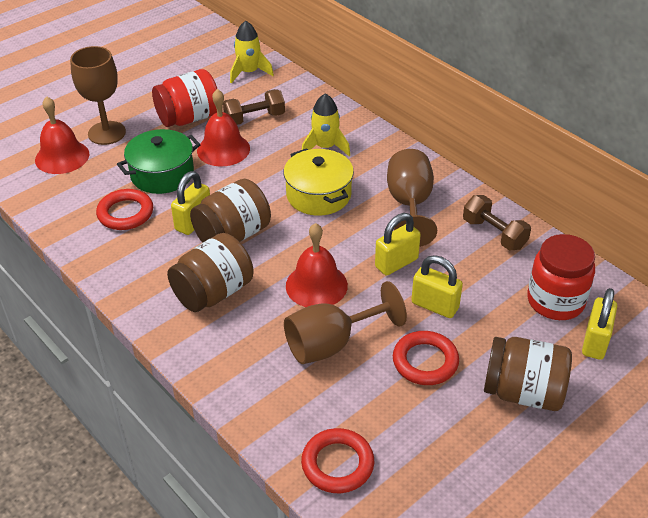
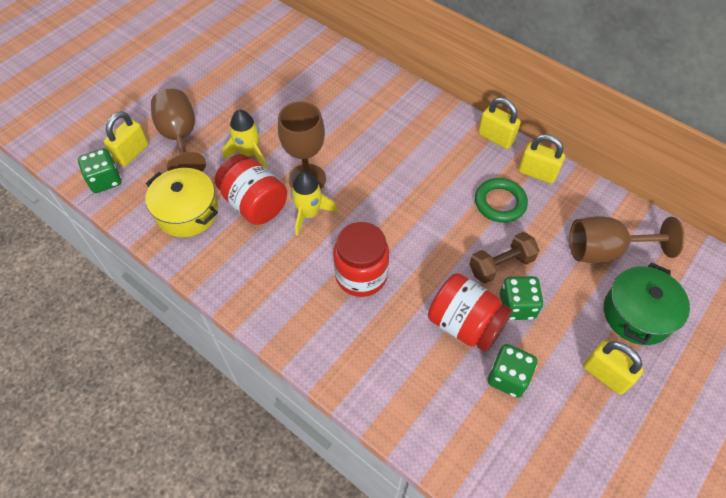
brown dumbbell: 2 -> 1
brown jar: 3 -> 0
green dice: 0 -> 3
green ring: 0 -> 1
red bell: 3 -> 0
red jar: 2 -> 3
red ring: 3 -> 0

